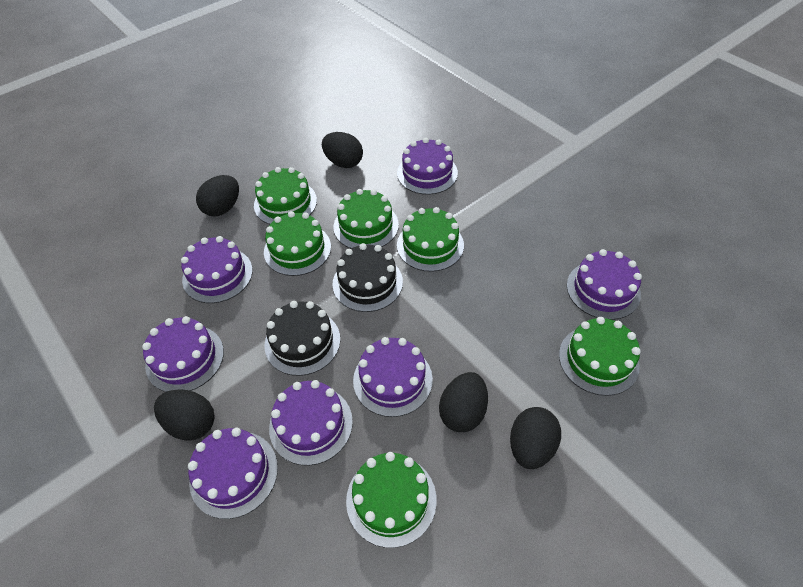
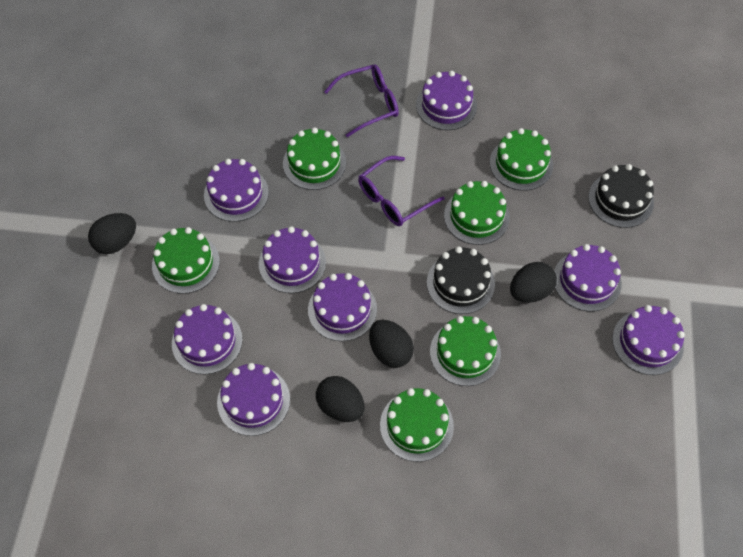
black egg: 5 -> 4
purple cake: 7 -> 8
purple glasses: 0 -> 2

